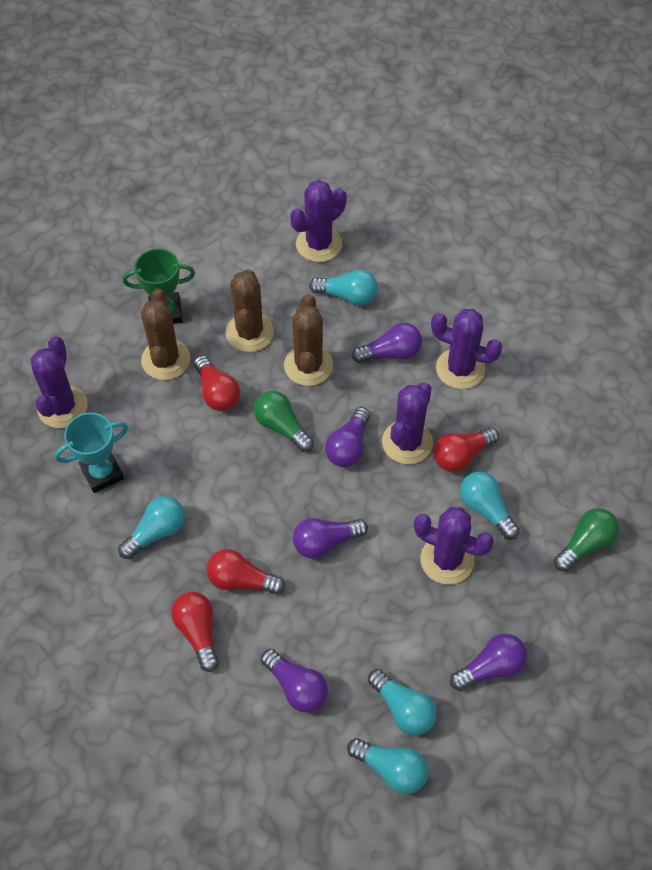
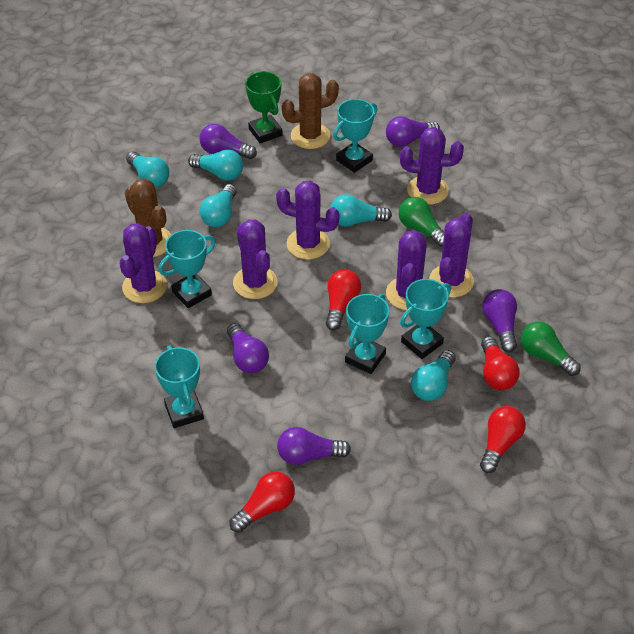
brown cactus: 3 -> 2
purple cactus: 5 -> 6
turquoise trophy: 1 -> 5

